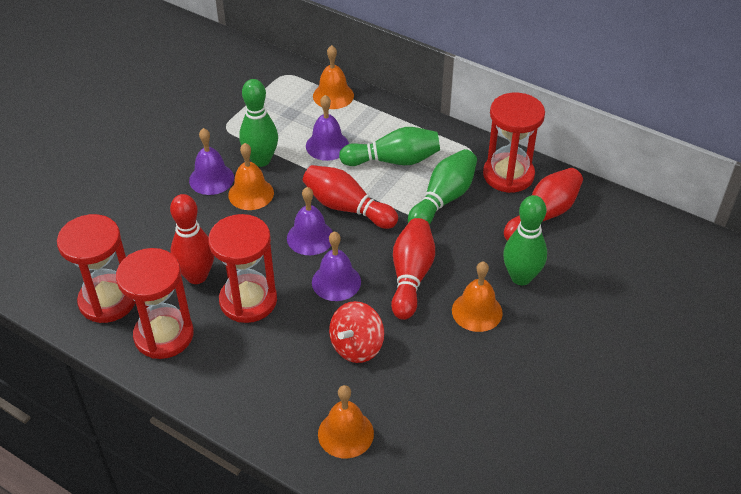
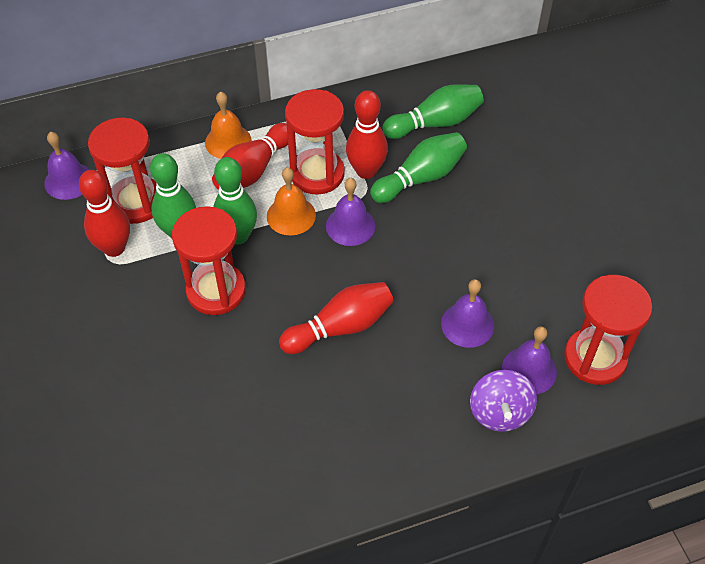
orange bell: 4 -> 2
purple spinning top: 0 -> 1
red spinning top: 1 -> 0

